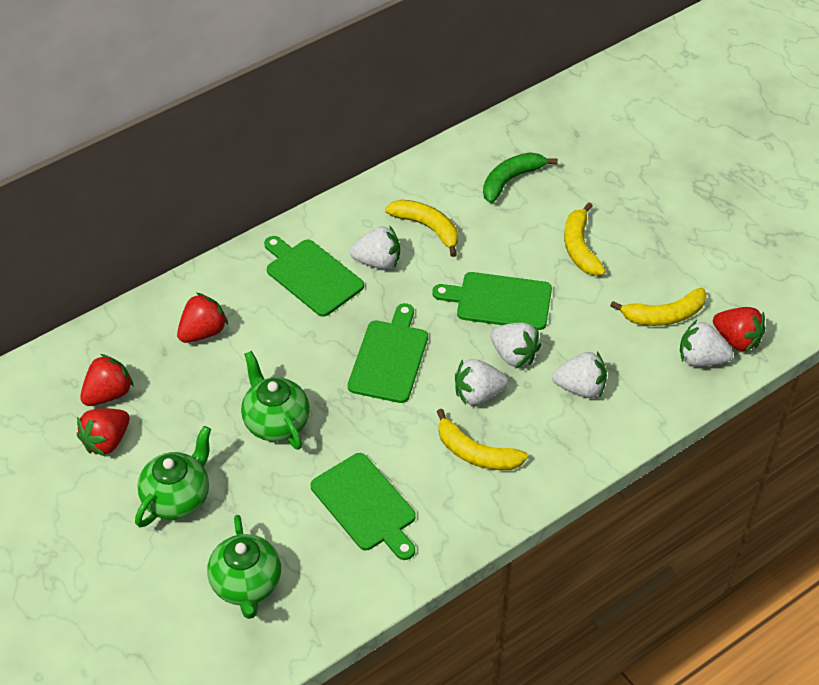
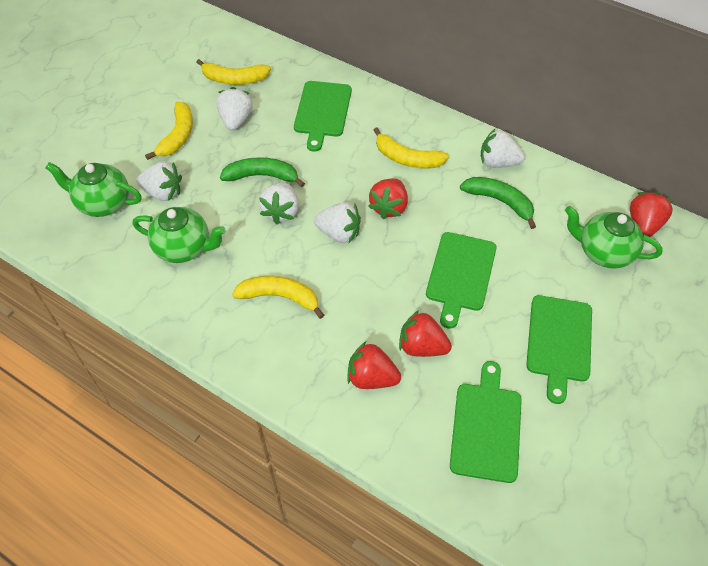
green banana: 1 -> 2

